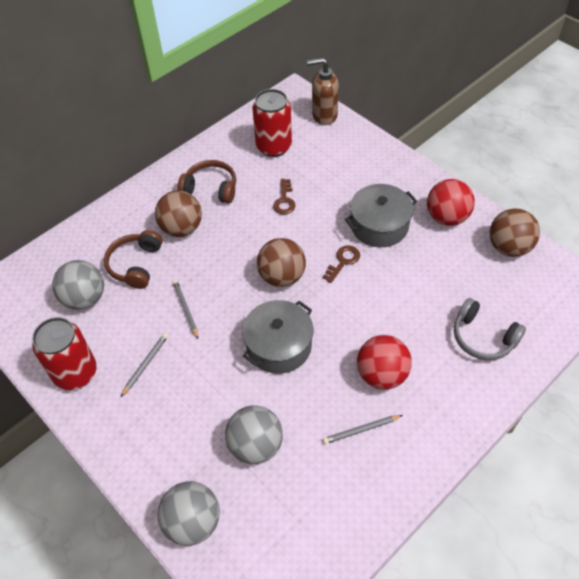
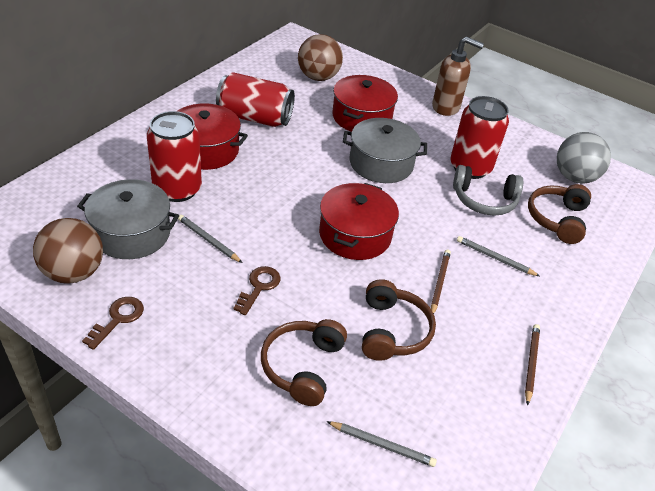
brown ball: 3 -> 2
brown headphones: 2 -> 3
brown pencil: 0 -> 2
grey ball: 3 -> 1
red ball: 2 -> 0
red can: 2 -> 3
red pot: 0 -> 3

